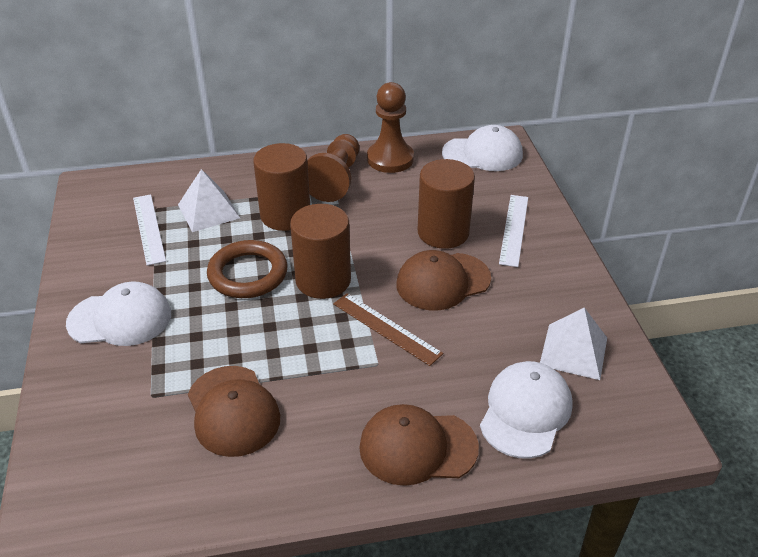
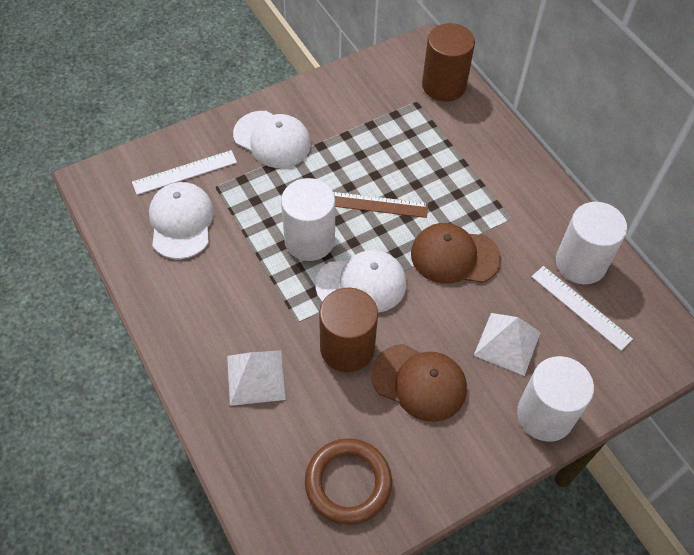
brown cap: 3 -> 2
brown cylinder: 3 -> 2
brown pawn: 2 -> 0
white cylinder: 0 -> 3

